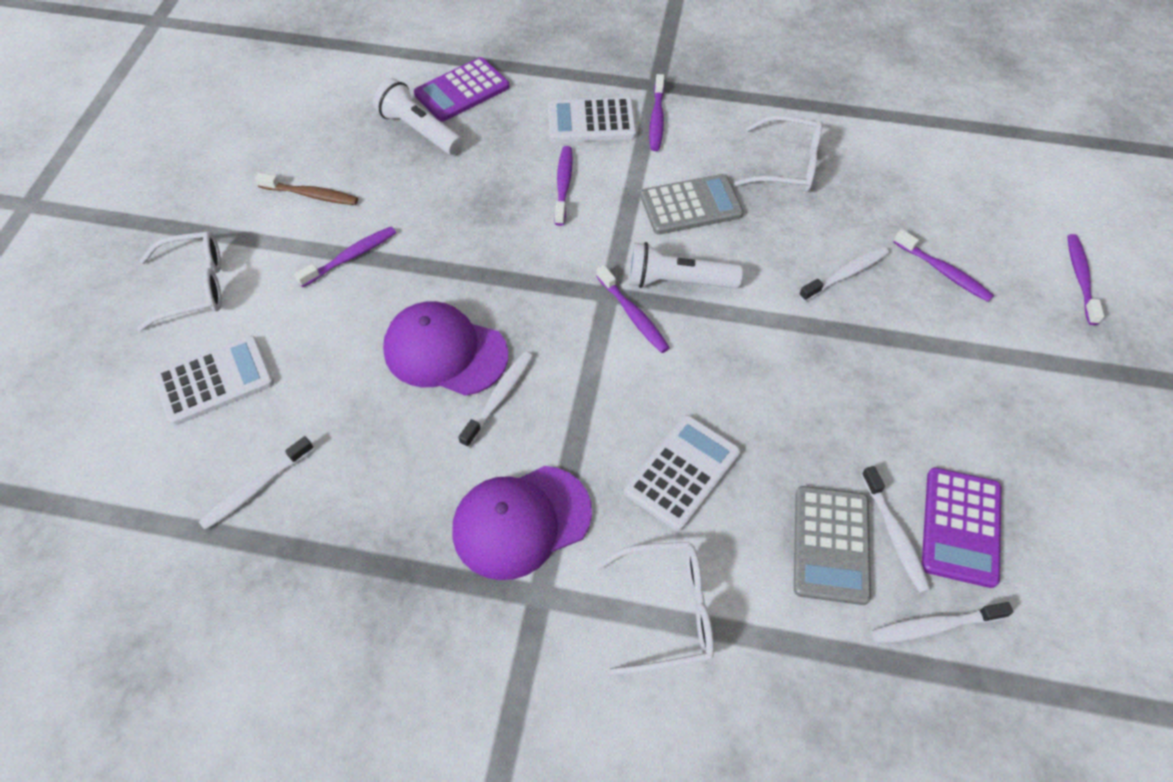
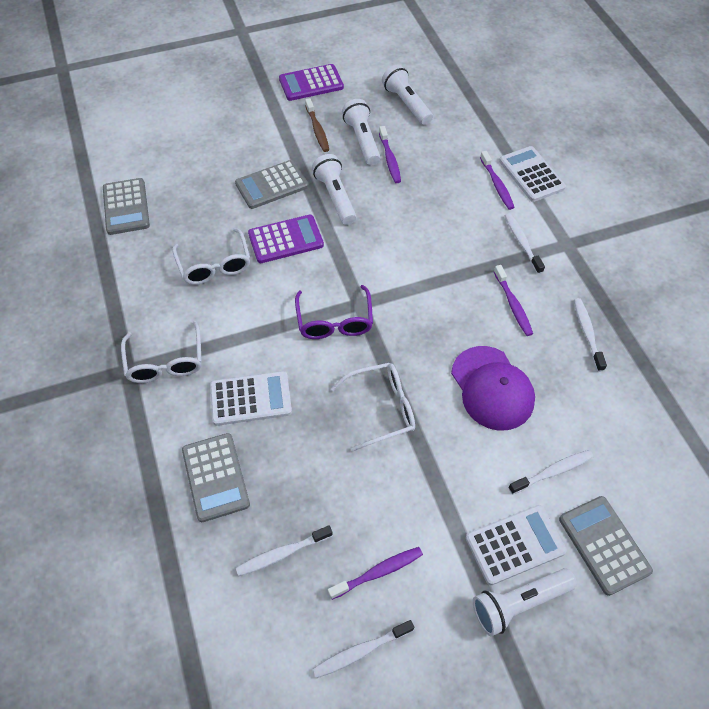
grey calculator: 2 -> 4
purple cap: 2 -> 1
purple glasses: 0 -> 1
purple toothbrush: 6 -> 4
white flashlight: 2 -> 4

